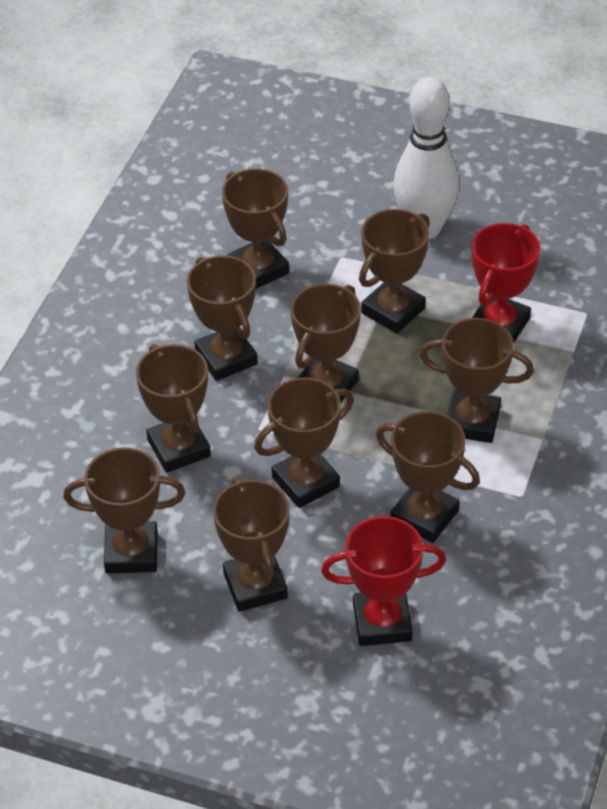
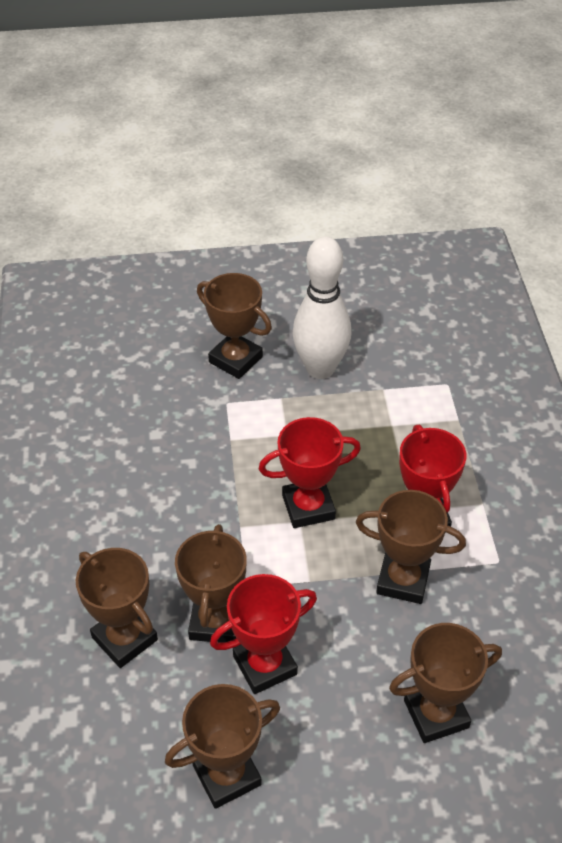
brown trophy: 10 -> 6
red trophy: 2 -> 3

